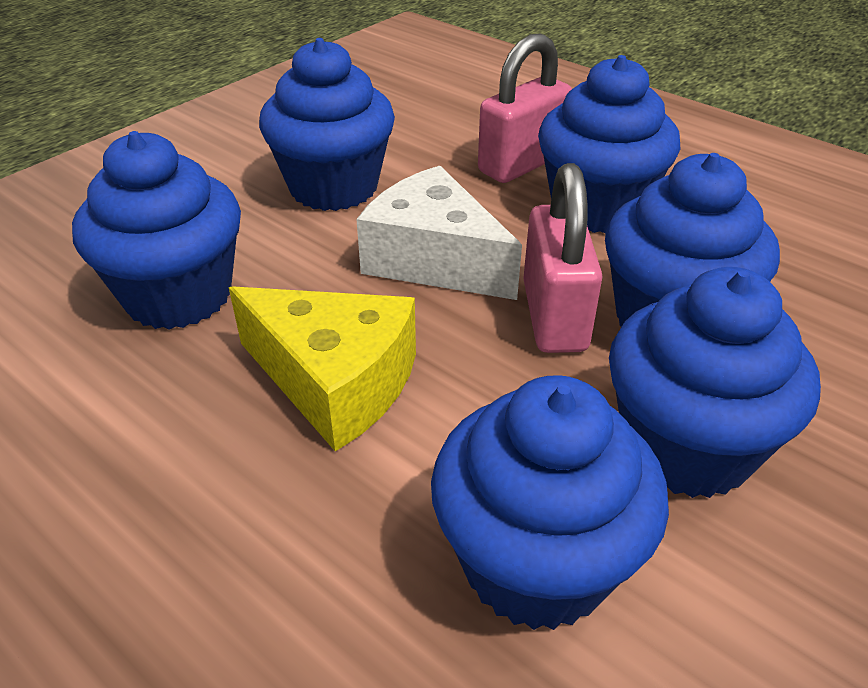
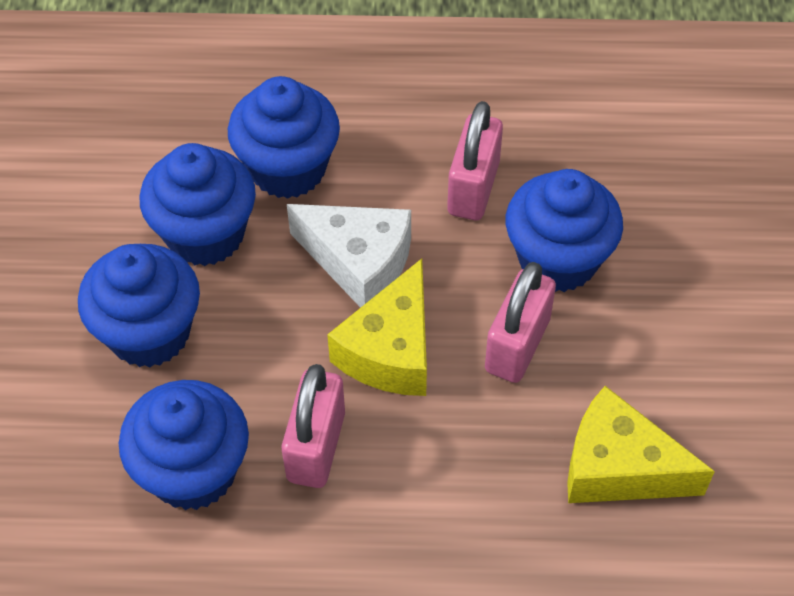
blue cupcake: 6 -> 5
pink padlock: 2 -> 3
yellow cheese: 1 -> 2

